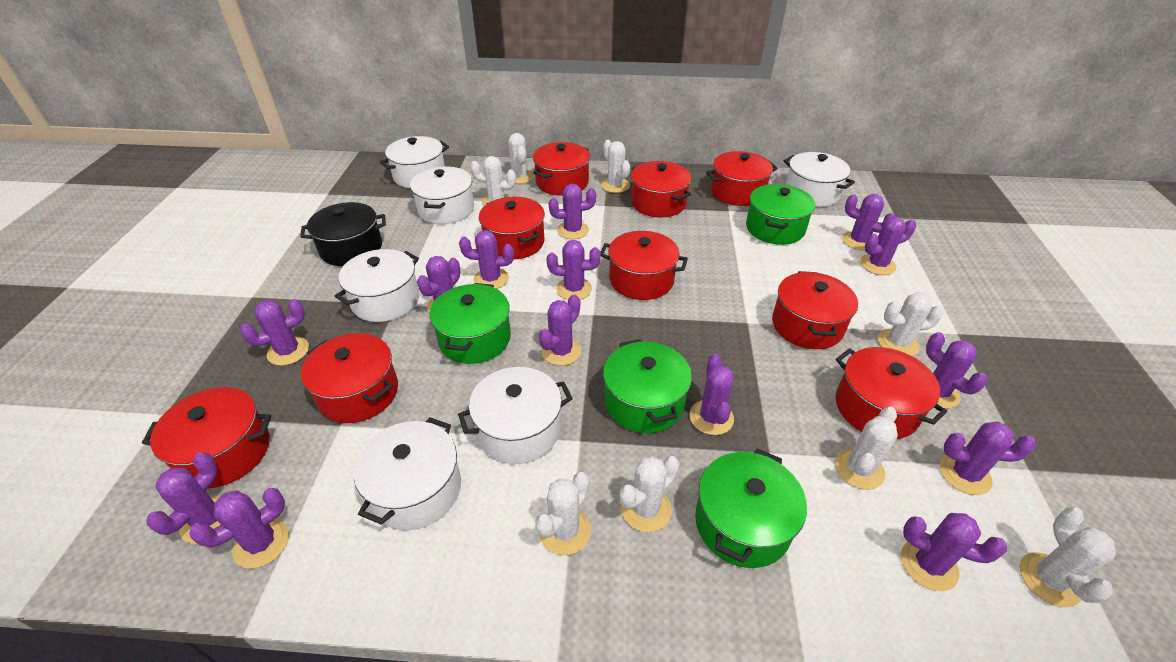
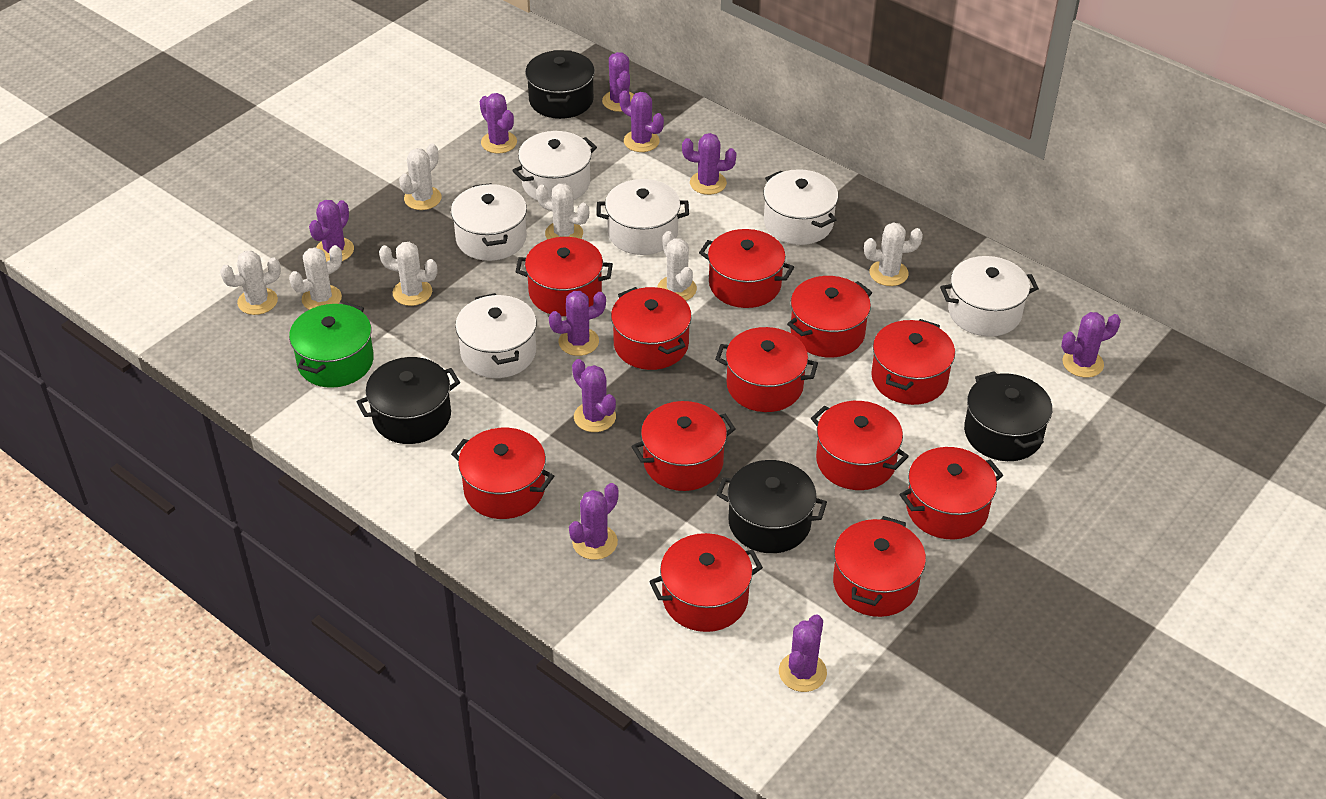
black pot: 1 -> 4
green pot: 4 -> 1
purple cactus: 14 -> 10
red pot: 9 -> 12
white cactus: 8 -> 7

